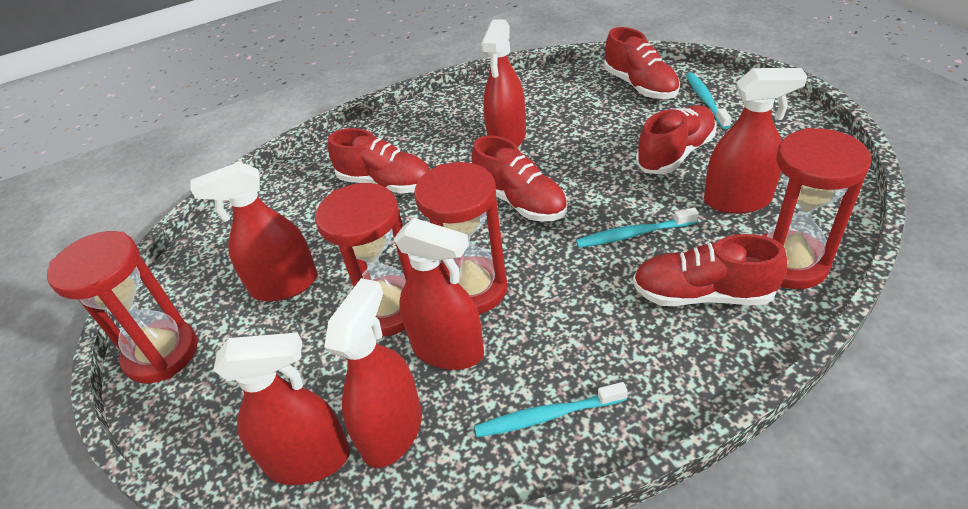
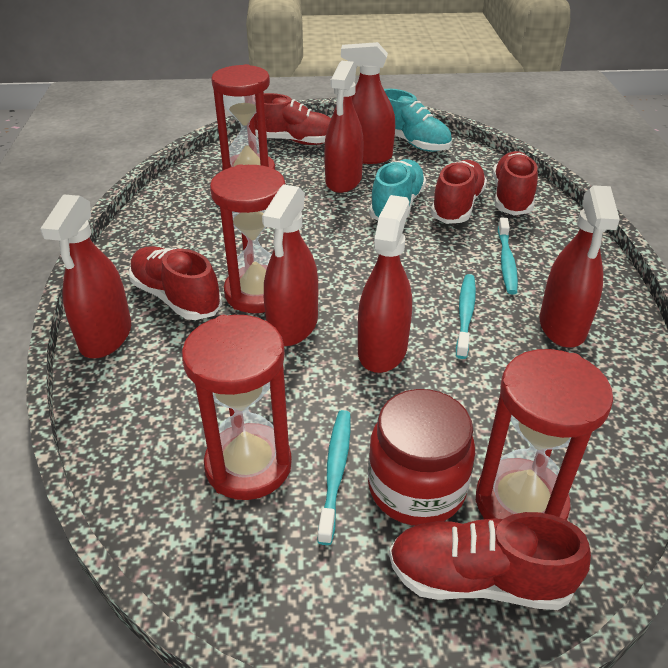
red jar: 0 -> 1
turquoise shoe: 0 -> 2

